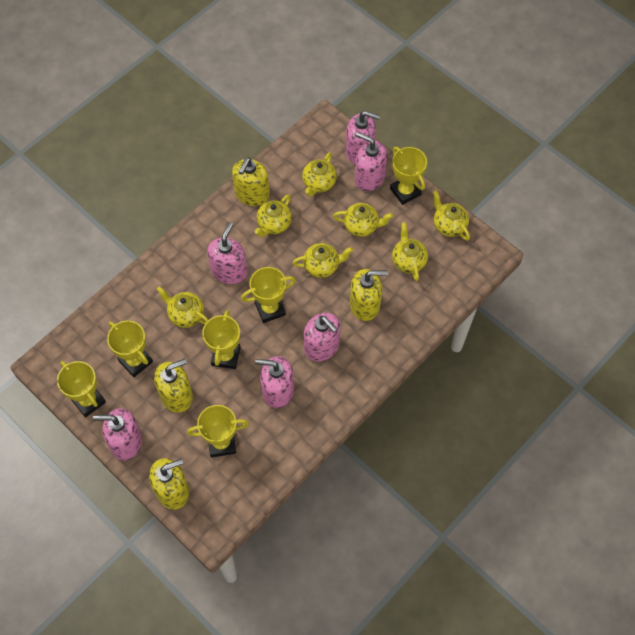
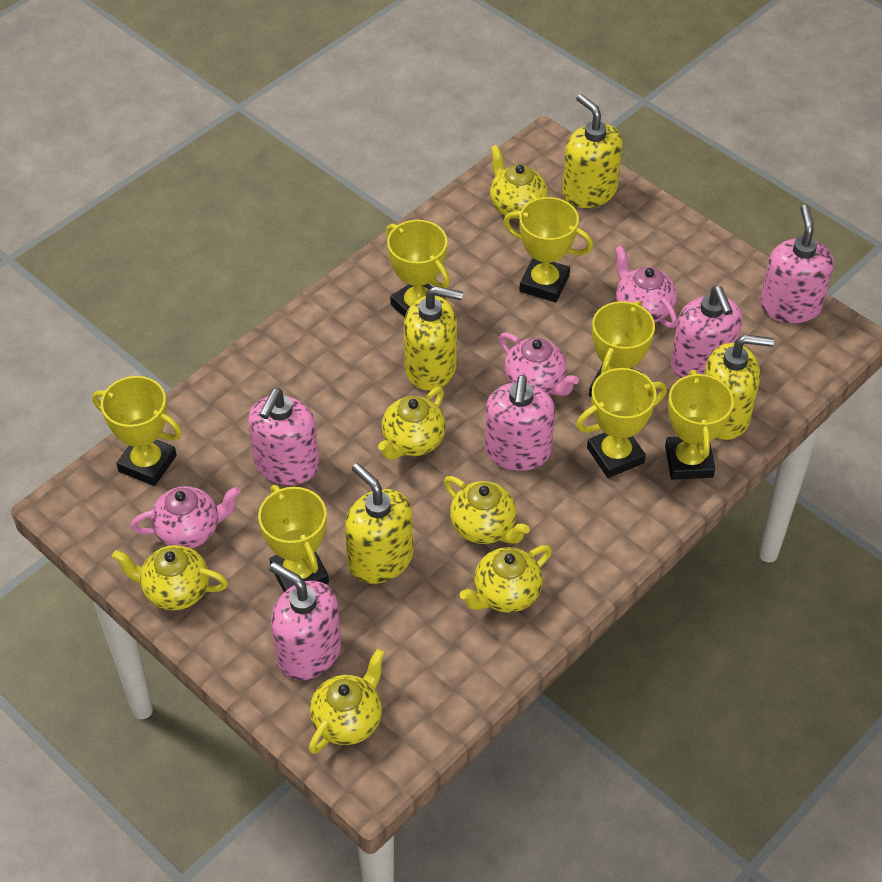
pink soap dispenser: 6 -> 5
pink teapot: 0 -> 3
yellow teapot: 7 -> 6
yellow trophy: 6 -> 7

